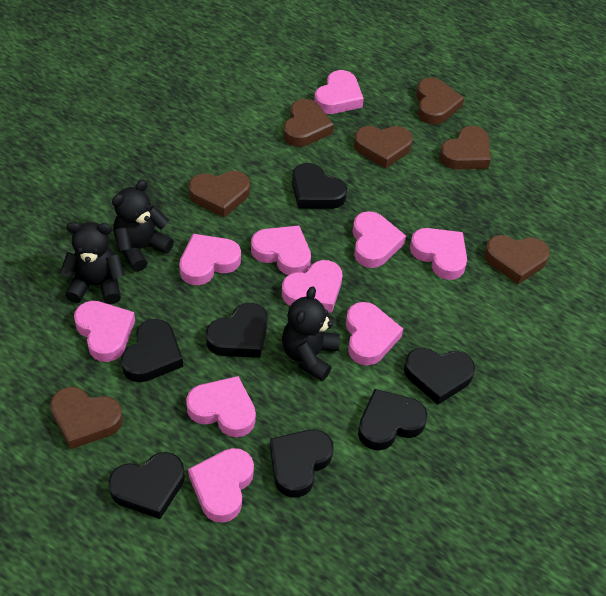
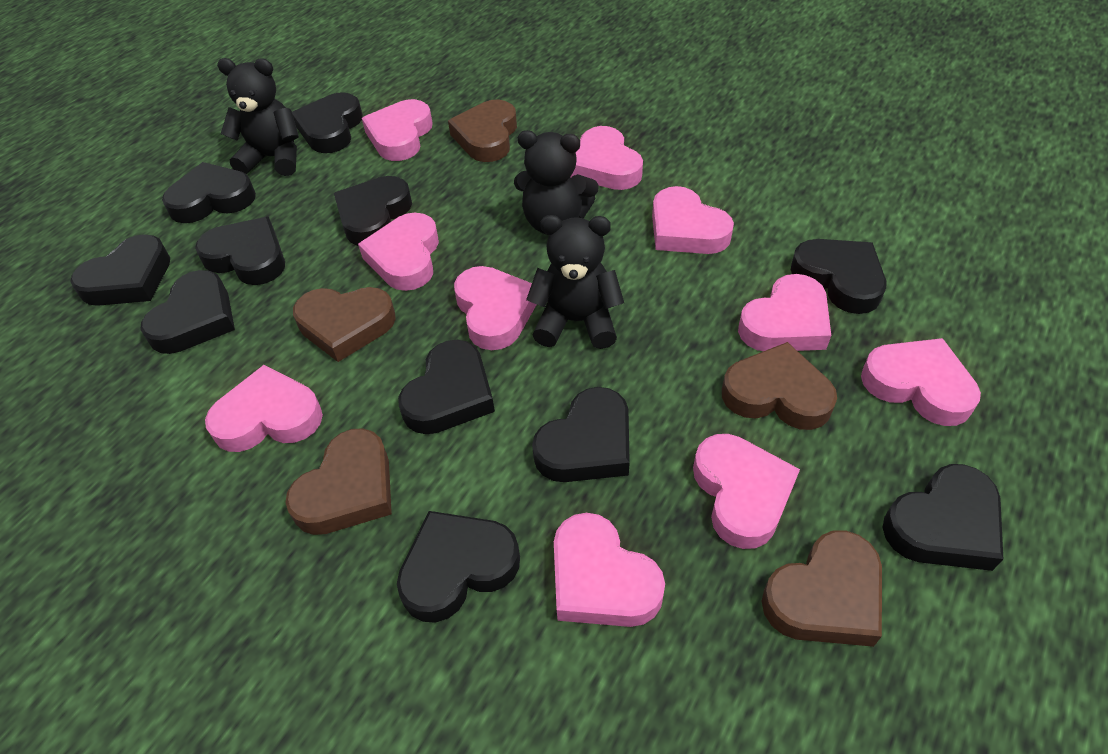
black heart: 7 -> 11
brown heart: 7 -> 5

